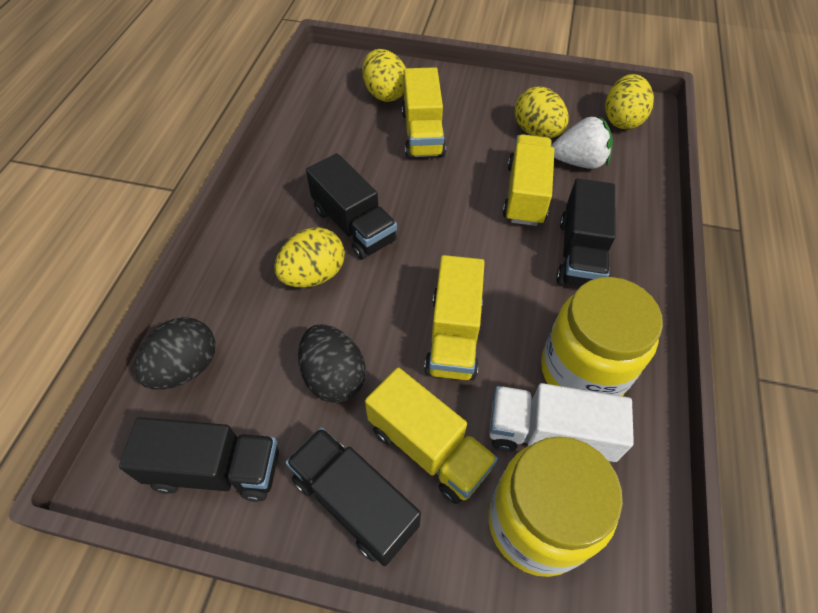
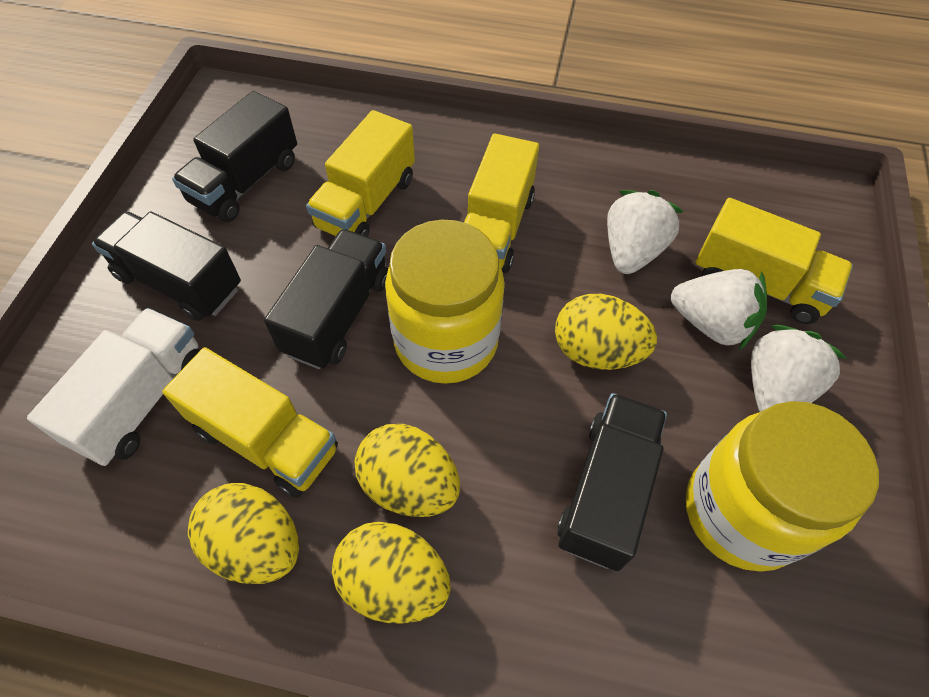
black egg: 2 -> 0
white strawberry: 1 -> 3

